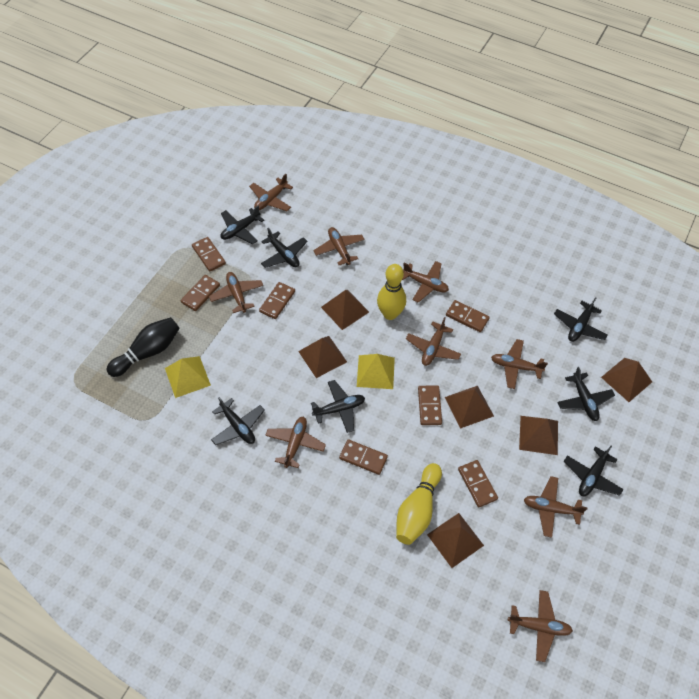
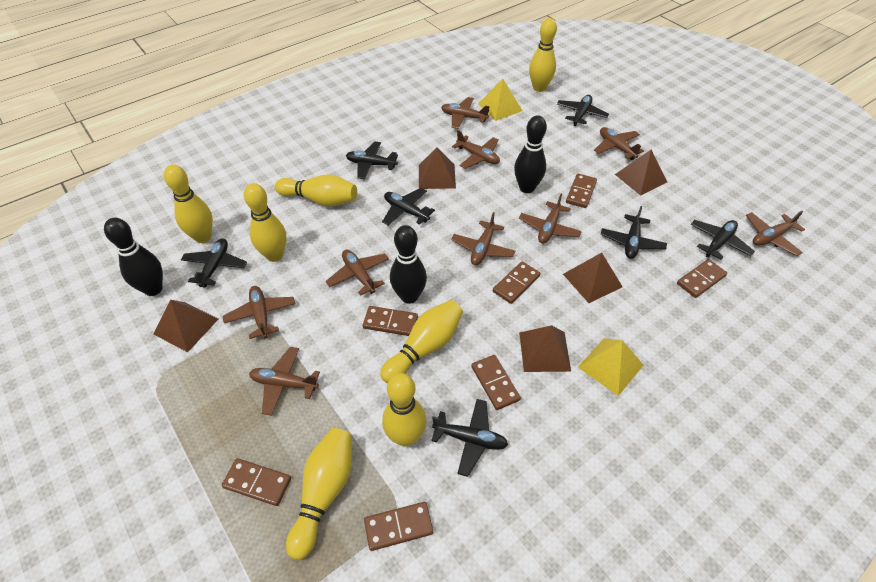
black bowling pin: 1 -> 3
brown pyramid: 6 -> 5
yellow bowling pin: 2 -> 7

